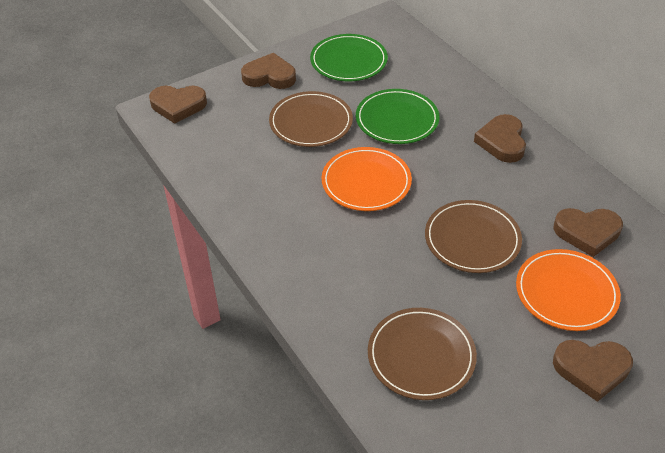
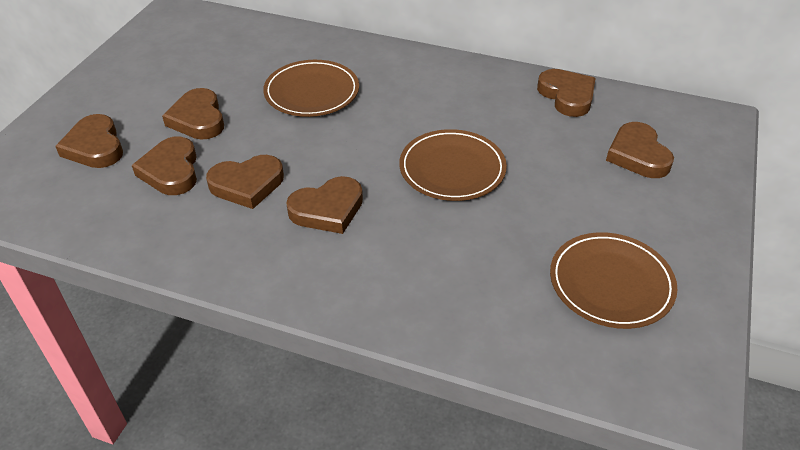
brown heart: 5 -> 7
green plate: 2 -> 0
orange plate: 2 -> 0

